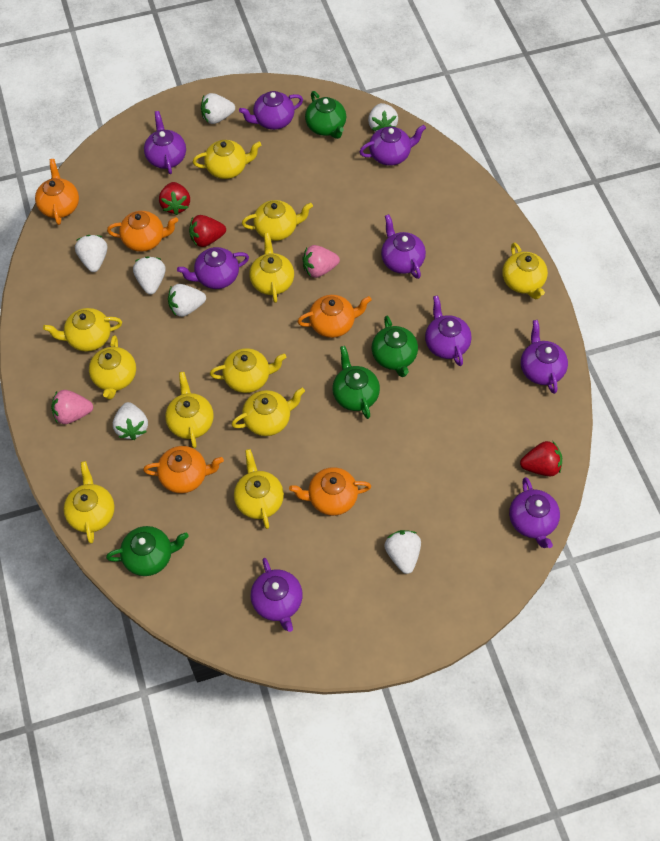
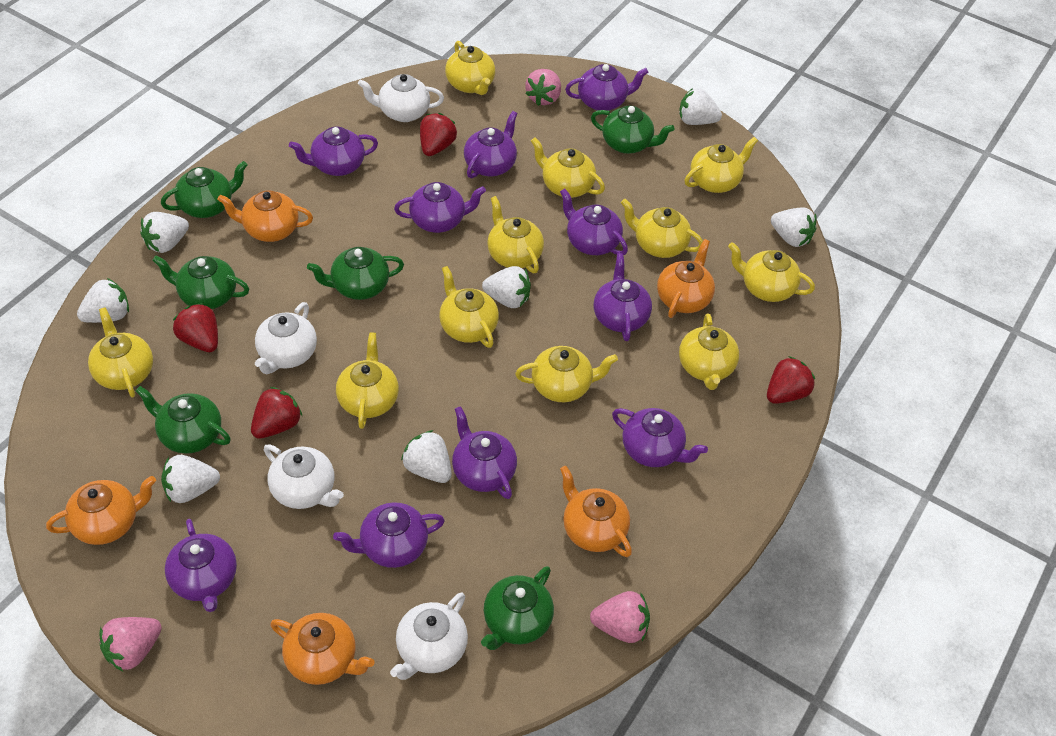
green teapot: 4 -> 6
pink strawberry: 2 -> 3
purple teapot: 9 -> 10
red strawberry: 3 -> 4
white teapot: 0 -> 4

